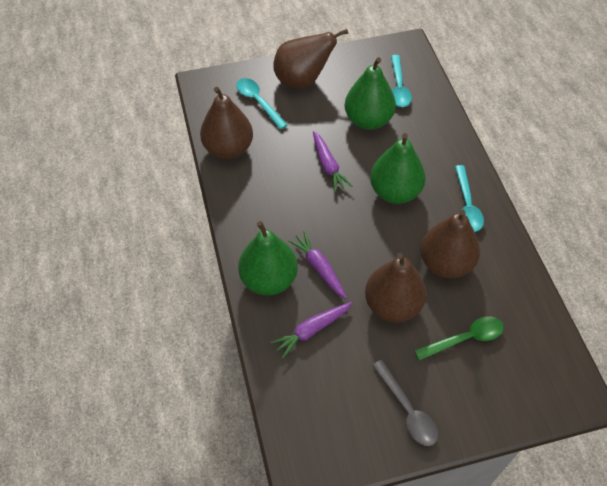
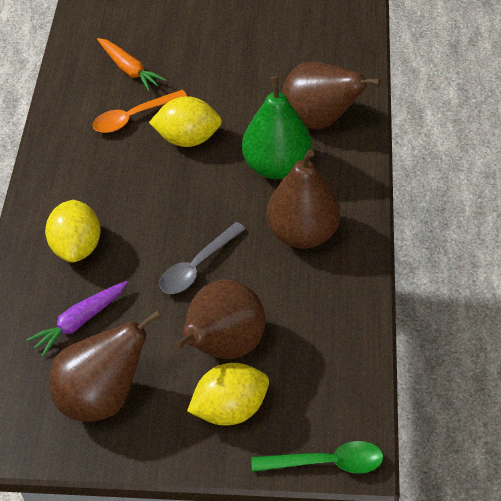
green pear: 3 -> 1
orange carrot: 0 -> 1
orange spoon: 0 -> 1
purple carrot: 3 -> 1
turquoise spoon: 3 -> 0
yellow lemon: 0 -> 3

